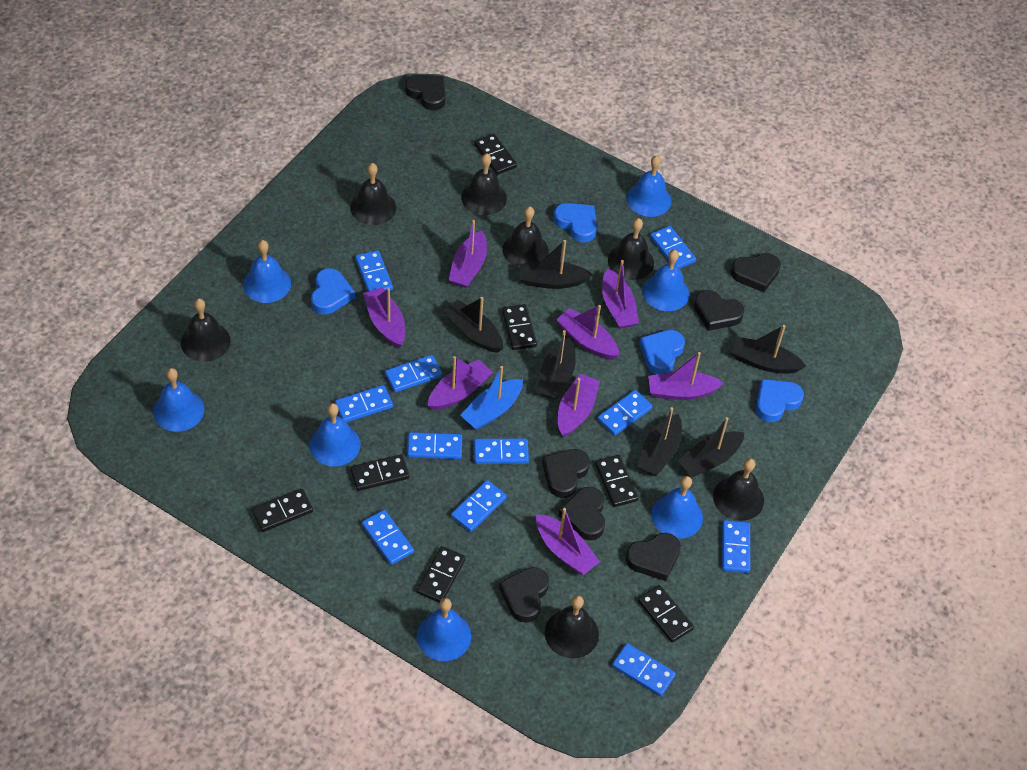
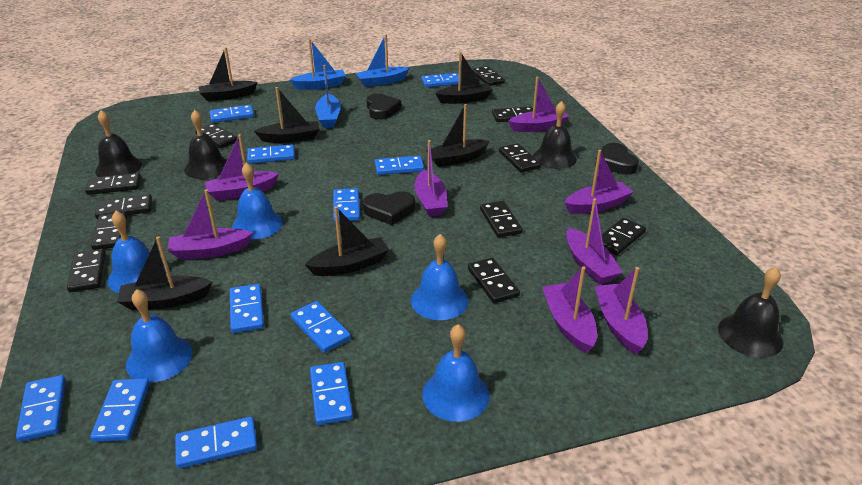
black bell: 7 -> 4
black domino: 7 -> 11
black heart: 7 -> 3
blue bell: 7 -> 5
blue boat: 1 -> 3
blue heart: 4 -> 0

